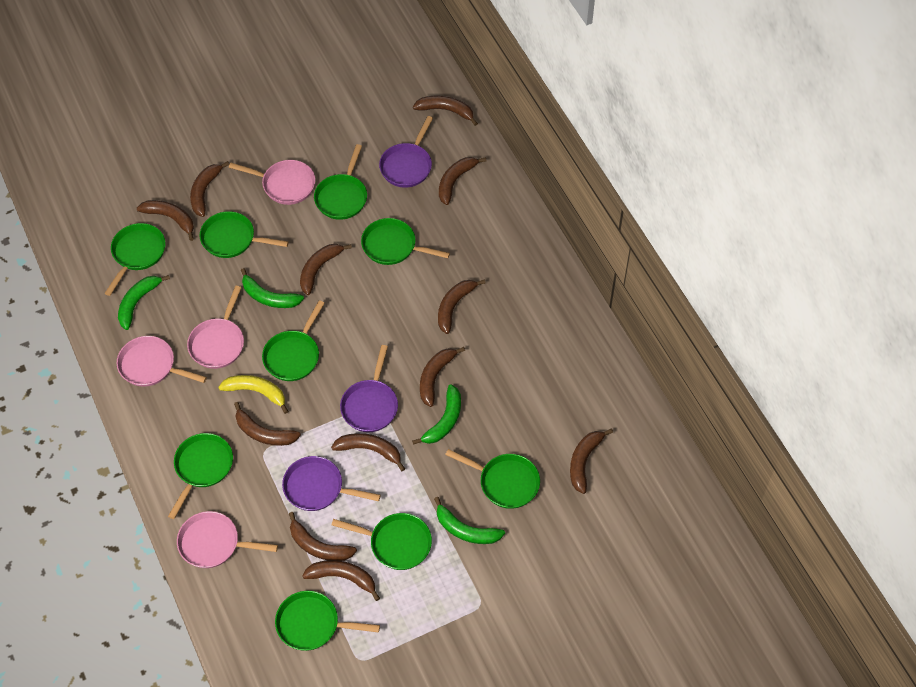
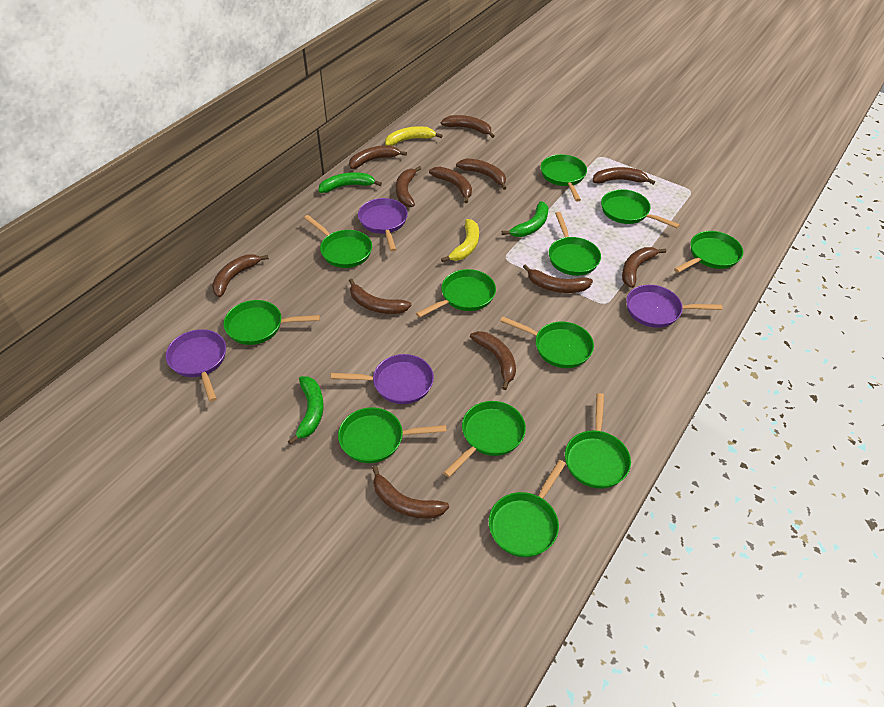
green banana: 4 -> 3
green pan: 9 -> 12
pink pan: 4 -> 0
purple pan: 3 -> 4
yellow banana: 1 -> 2

